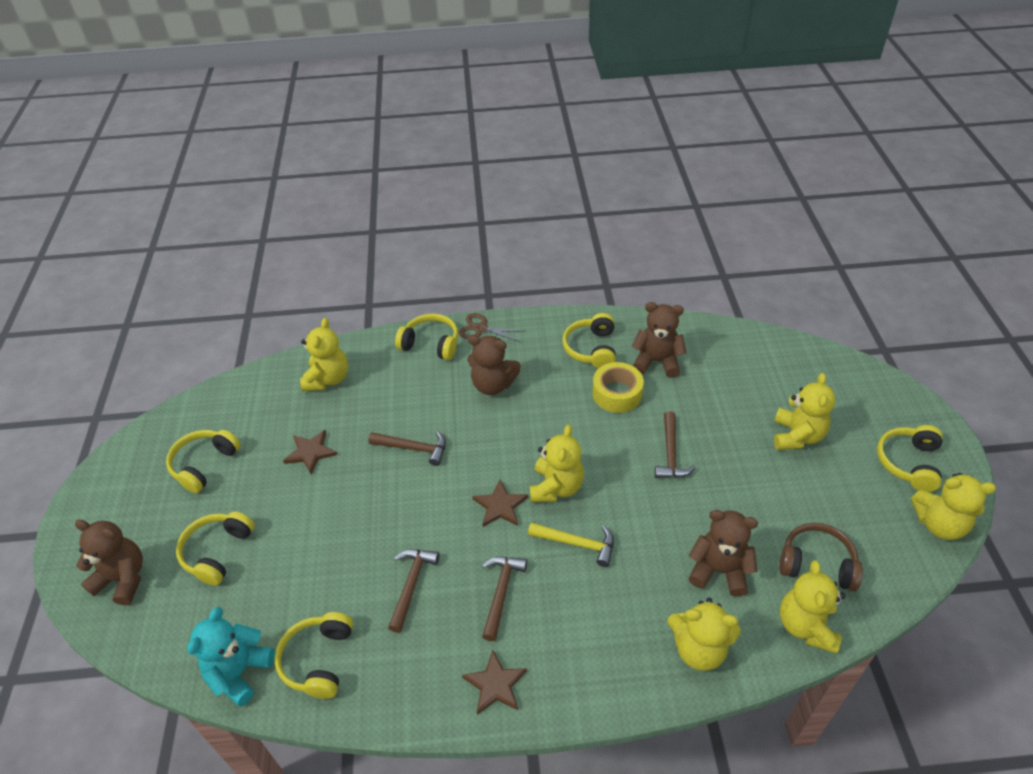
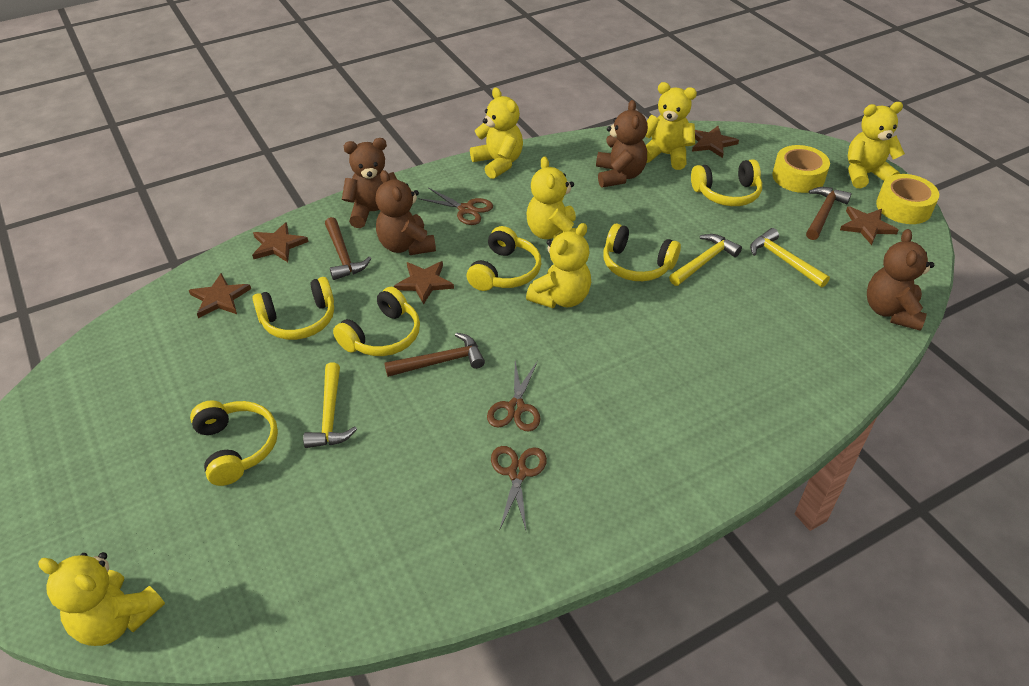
brown hammer: 4 -> 3
brown headphones: 1 -> 0
brown scissors: 1 -> 3
brown star: 3 -> 5
turquoise teddy bear: 1 -> 0
yellow hammer: 1 -> 3
yellow tape: 1 -> 2

